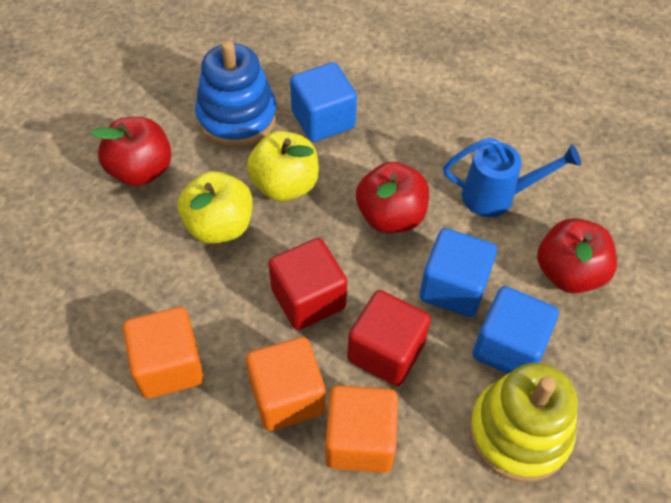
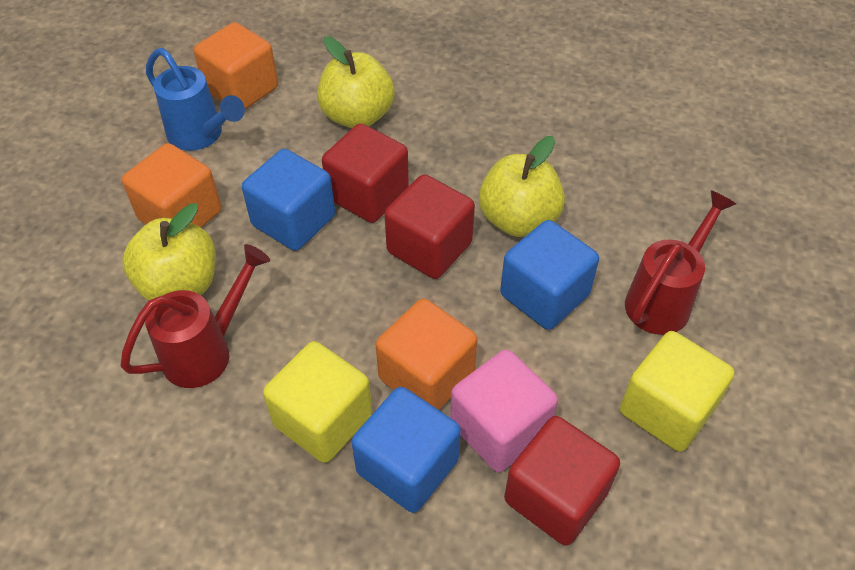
blue stacking toy: 1 -> 0
pink cube: 0 -> 1
red apple: 3 -> 0
red cube: 2 -> 3
red watering can: 0 -> 2
yellow apple: 2 -> 3
yellow cube: 0 -> 2
yellow stacking toy: 1 -> 0

